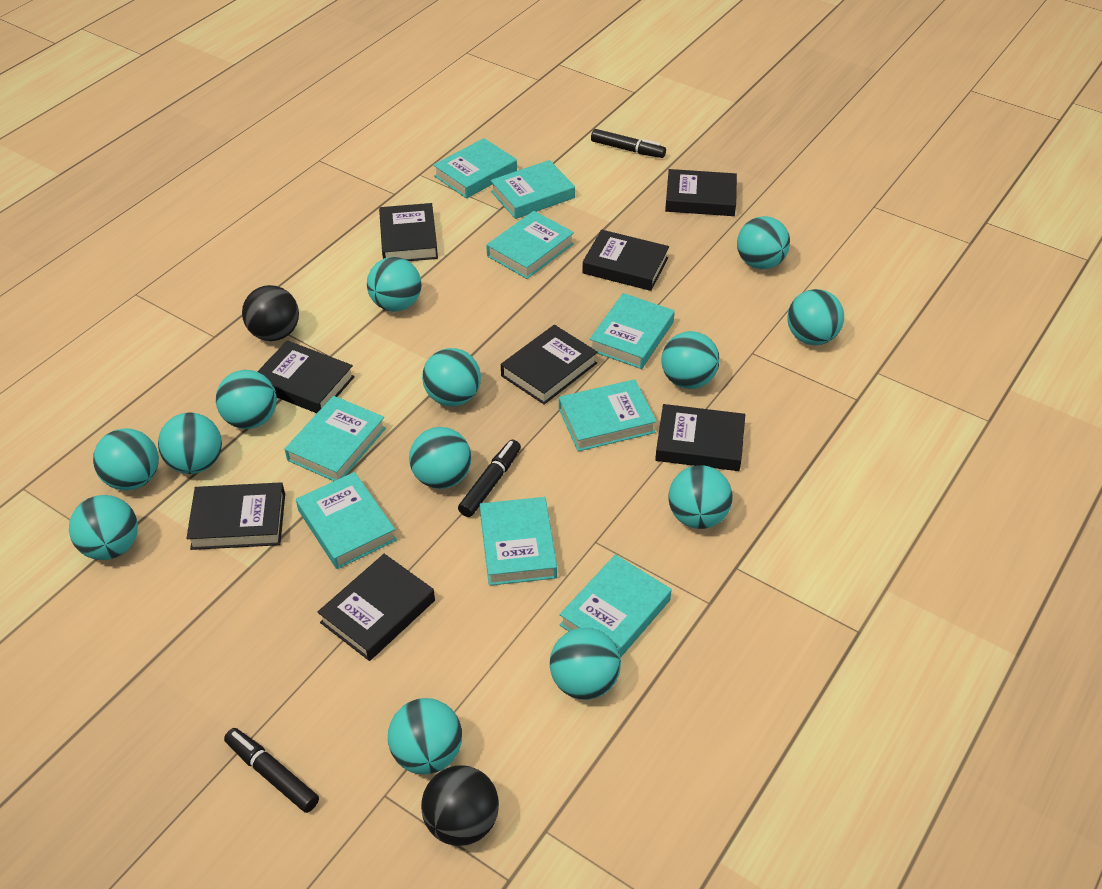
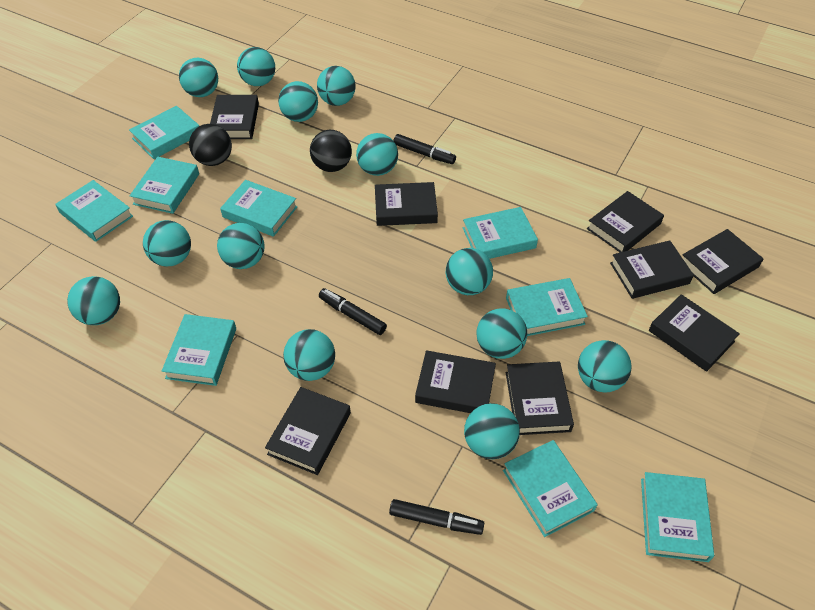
black book: 8 -> 9

